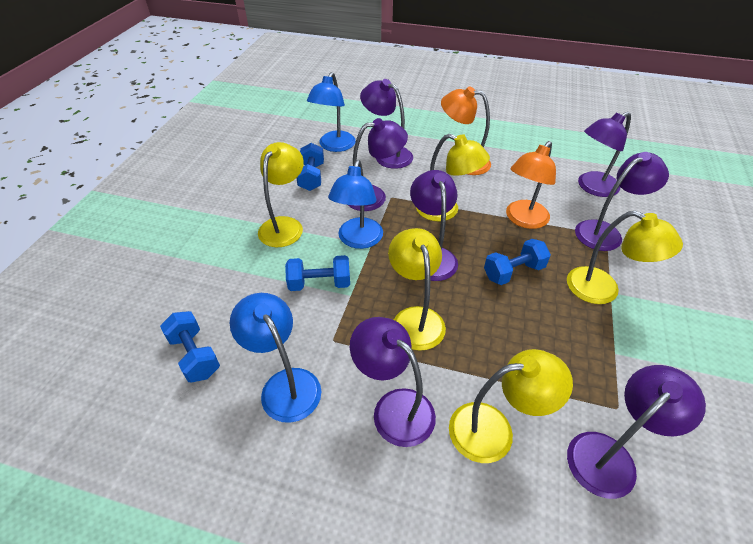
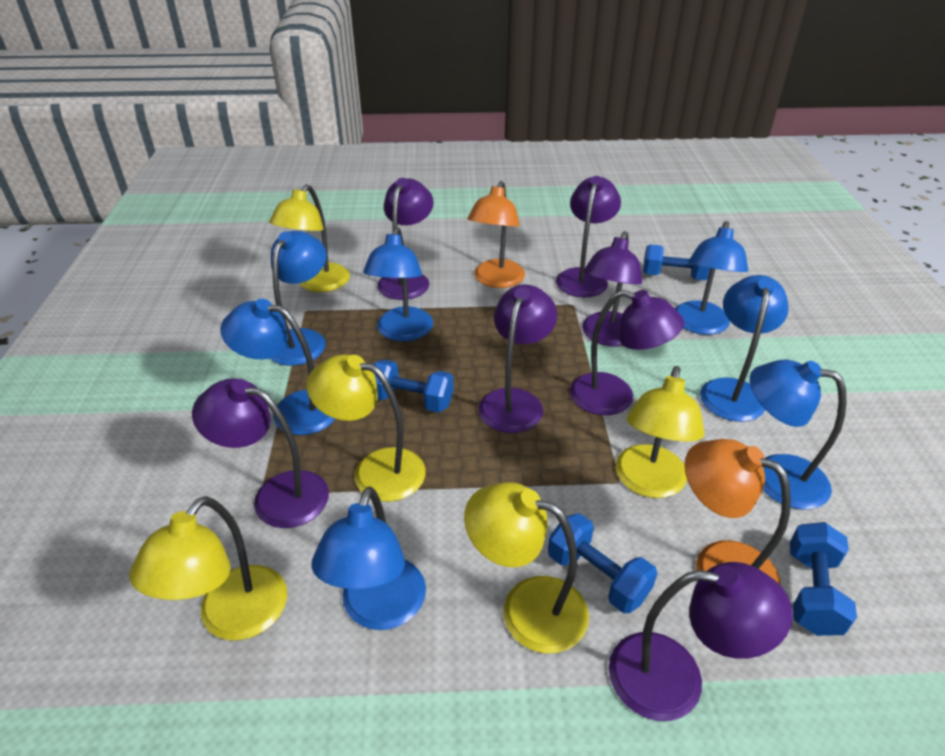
blue lamp: 3 -> 7

